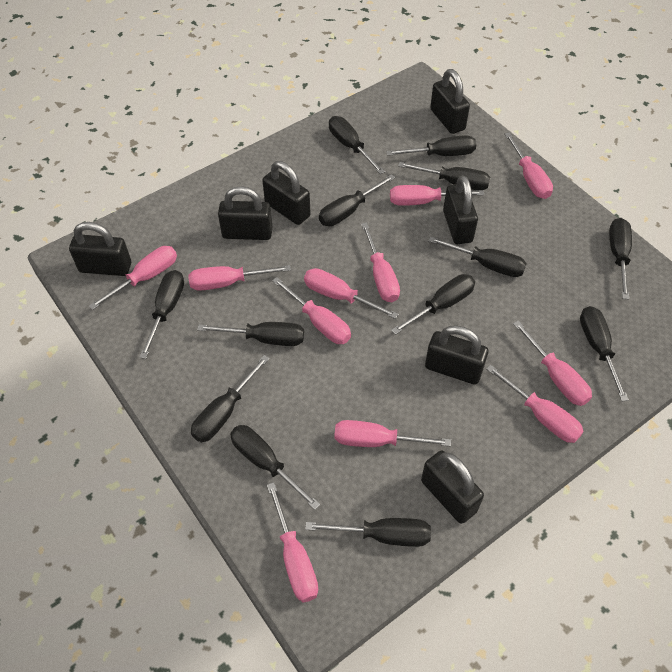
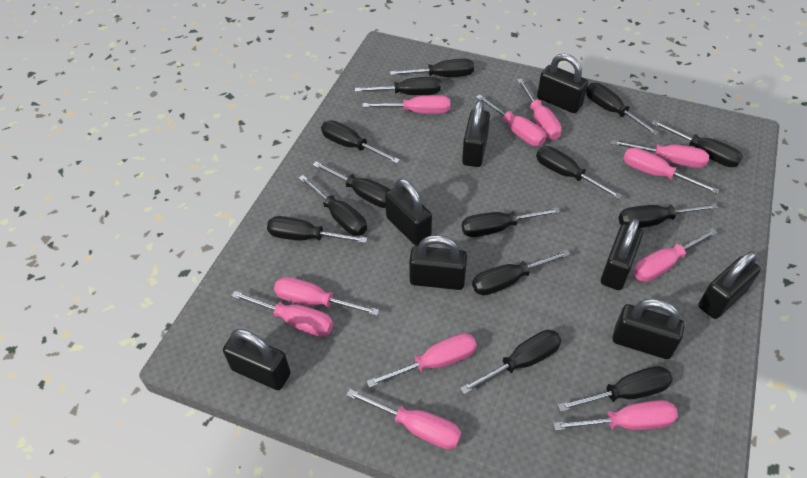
black padlock: 7 -> 8
black screwdriver: 13 -> 14

